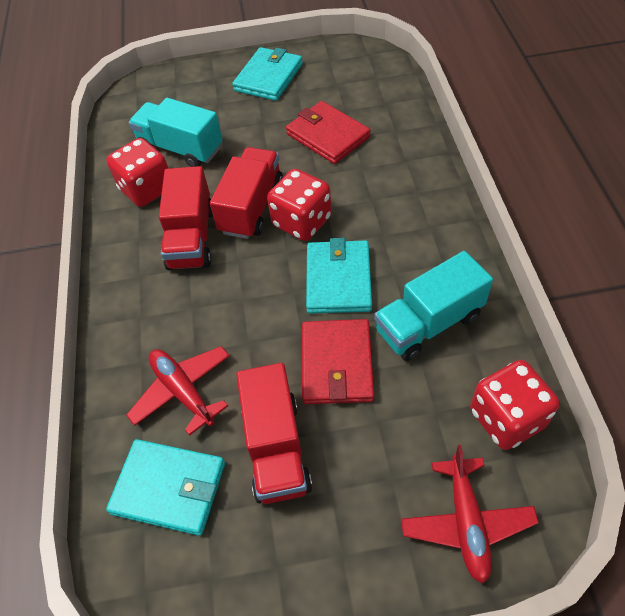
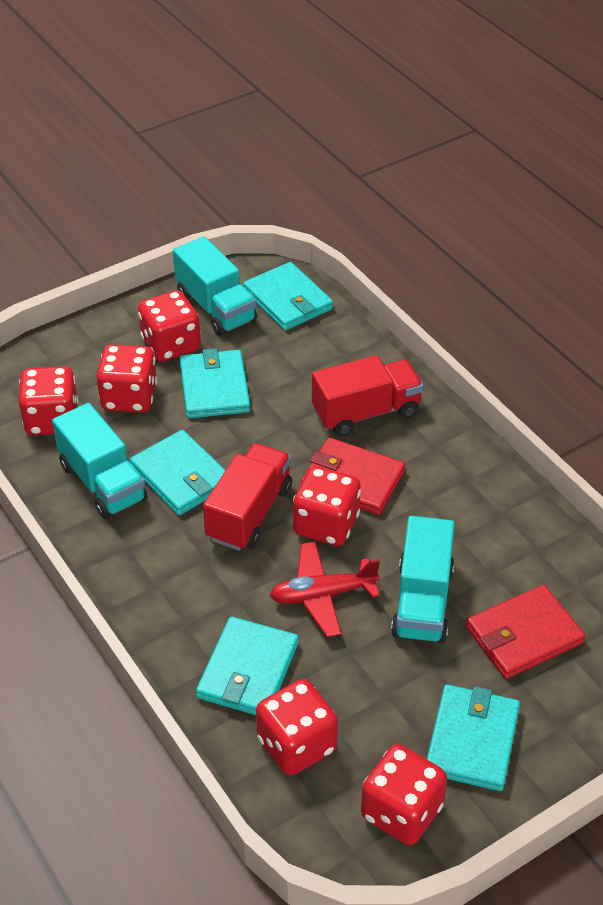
red dice: 3 -> 6
red plane: 2 -> 1
red truck: 3 -> 2
turquoise truck: 2 -> 3
turquoise wallet: 3 -> 5

